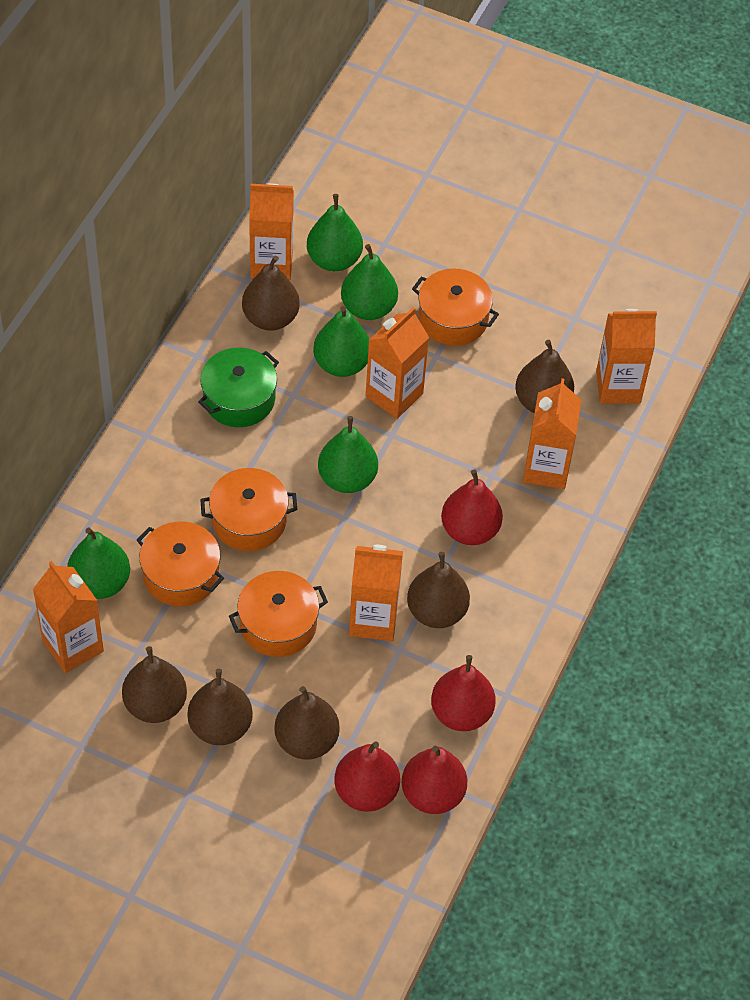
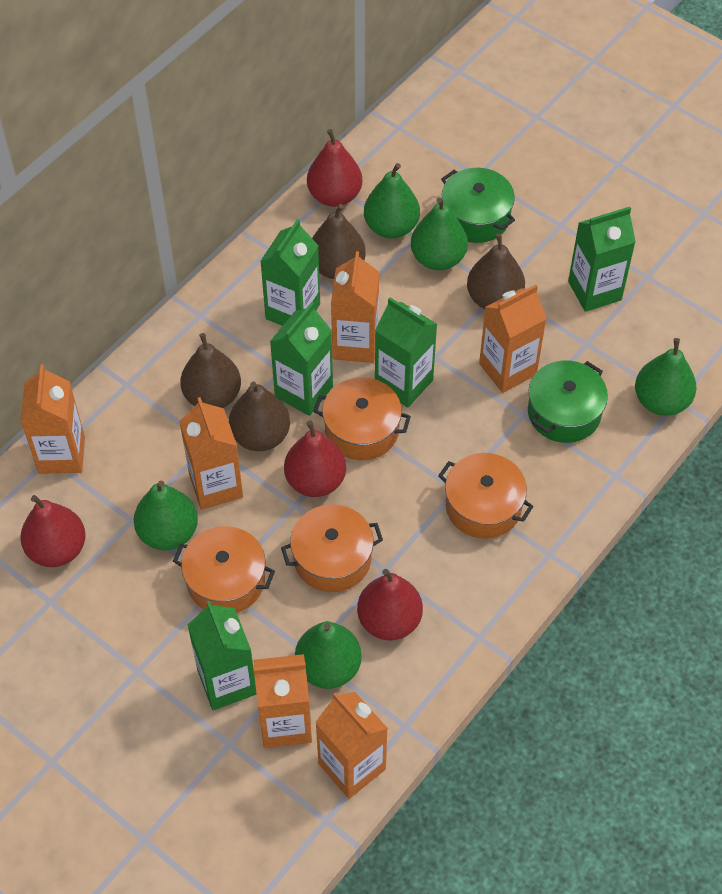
brown pear: 6 -> 4
green carton: 0 -> 5
green pot: 1 -> 2

